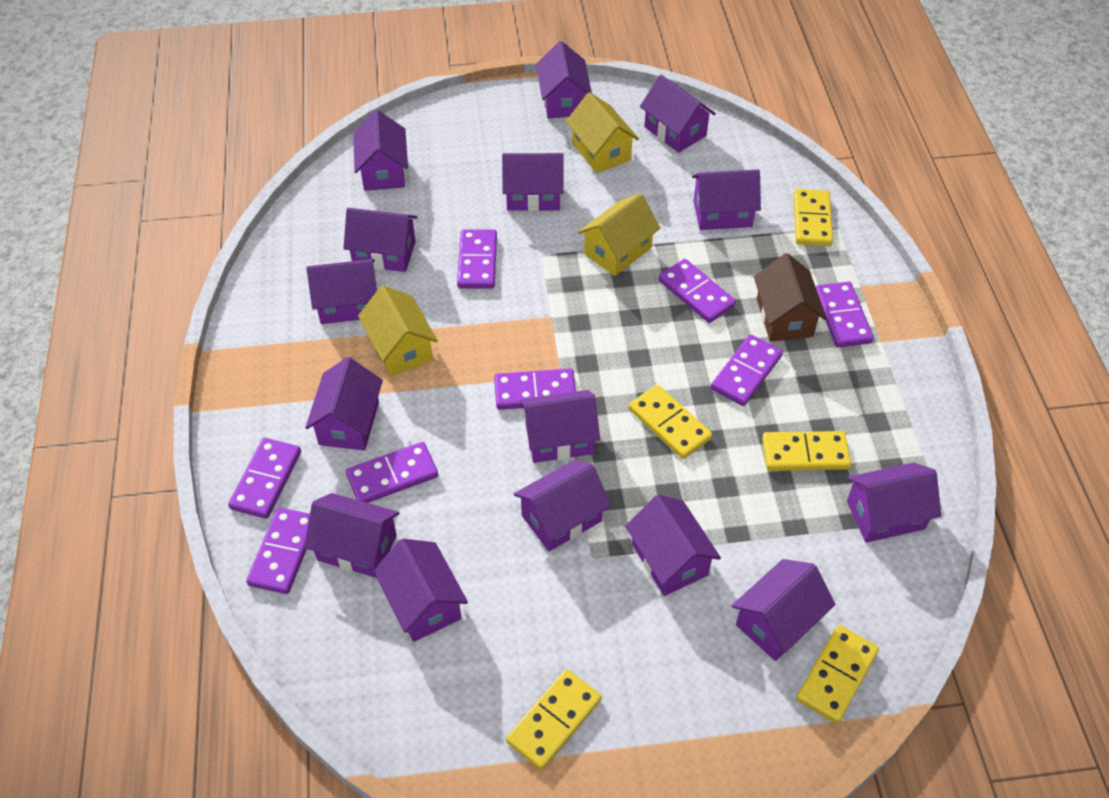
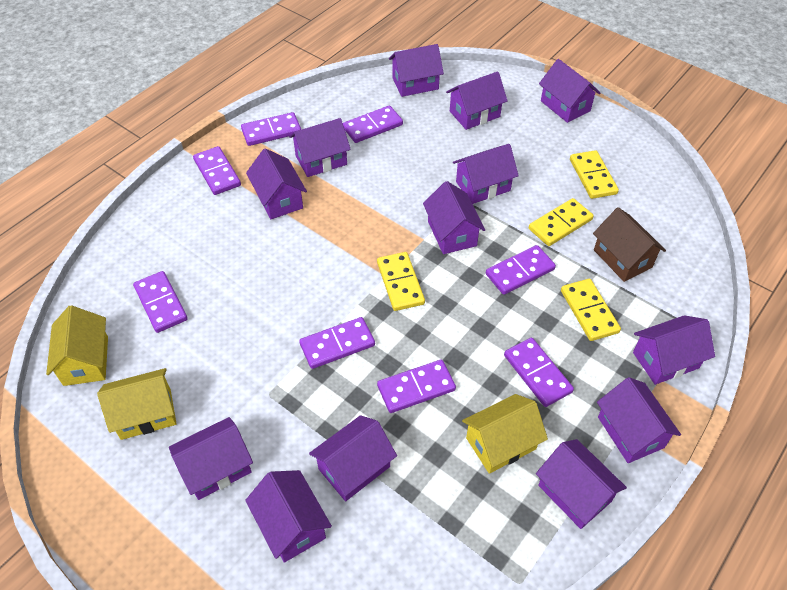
purple house: 15 -> 13
yellow domino: 5 -> 4

